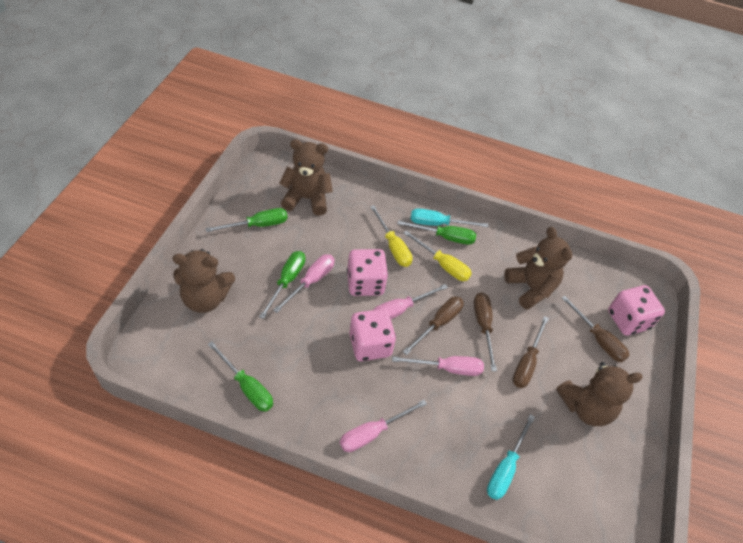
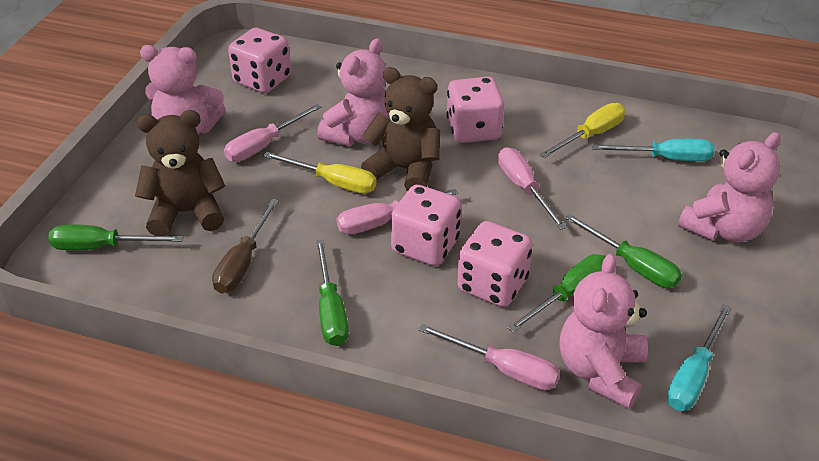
brown screwdriver: 4 -> 1
brown teddy bear: 4 -> 2
pink dice: 3 -> 4
pink teddy bear: 0 -> 4

